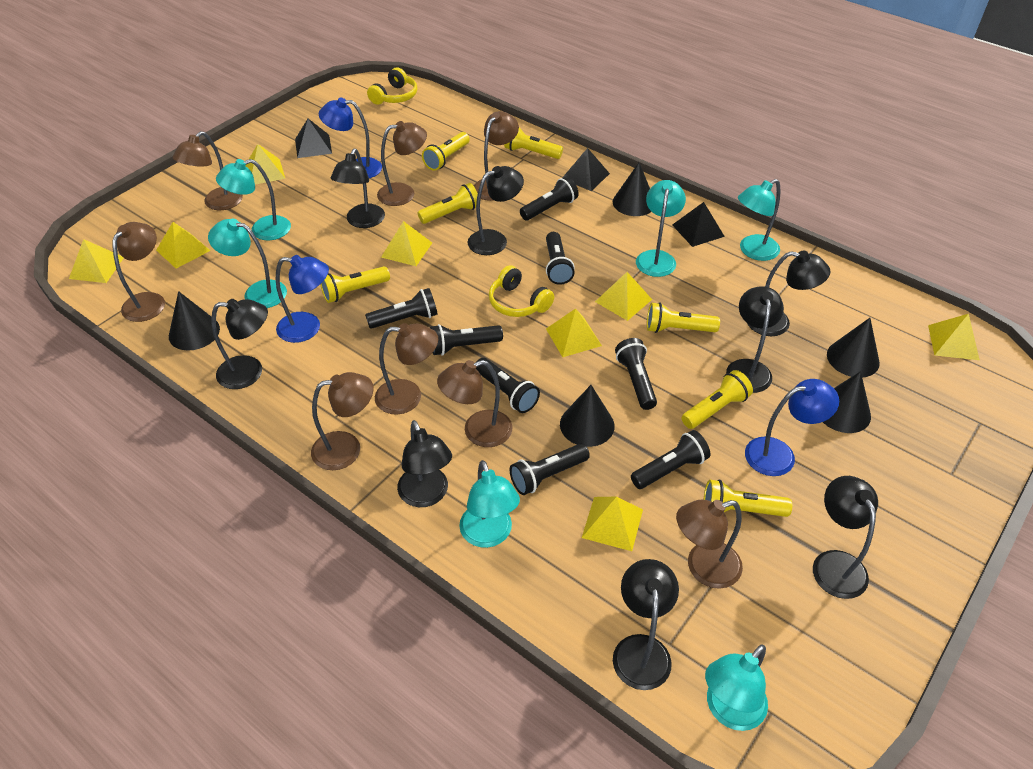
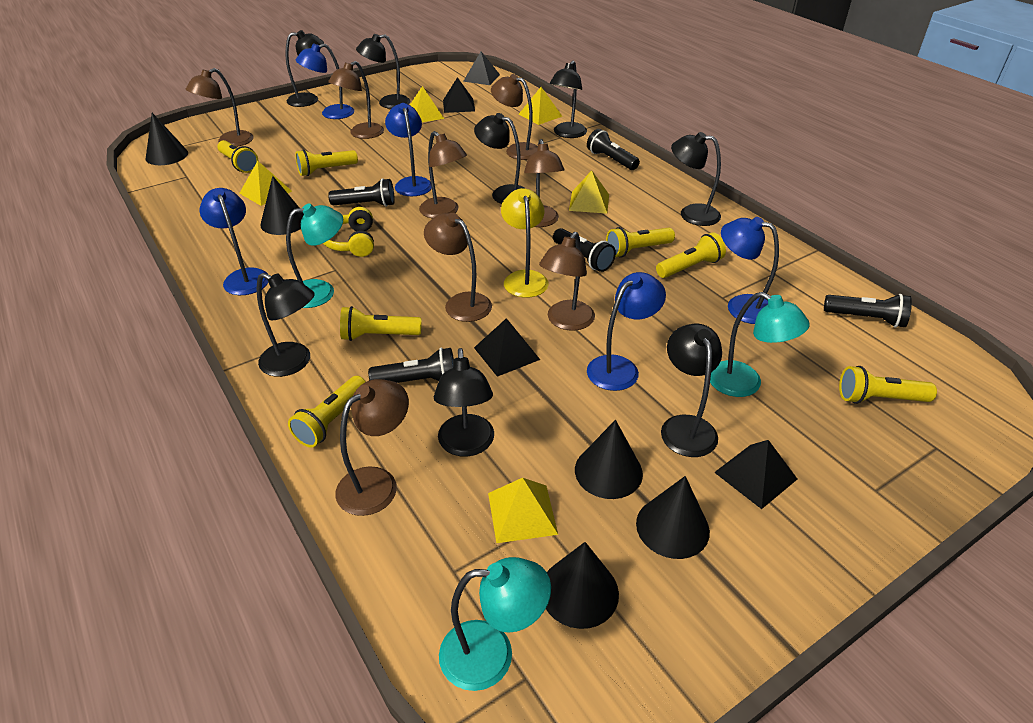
black flashlight: 8 -> 5
black pyramid: 3 -> 4
blue lamp: 3 -> 5
turquoise lamp: 6 -> 3
yellow headphones: 2 -> 1
yellow lamp: 0 -> 1
yellow pyramid: 8 -> 5

